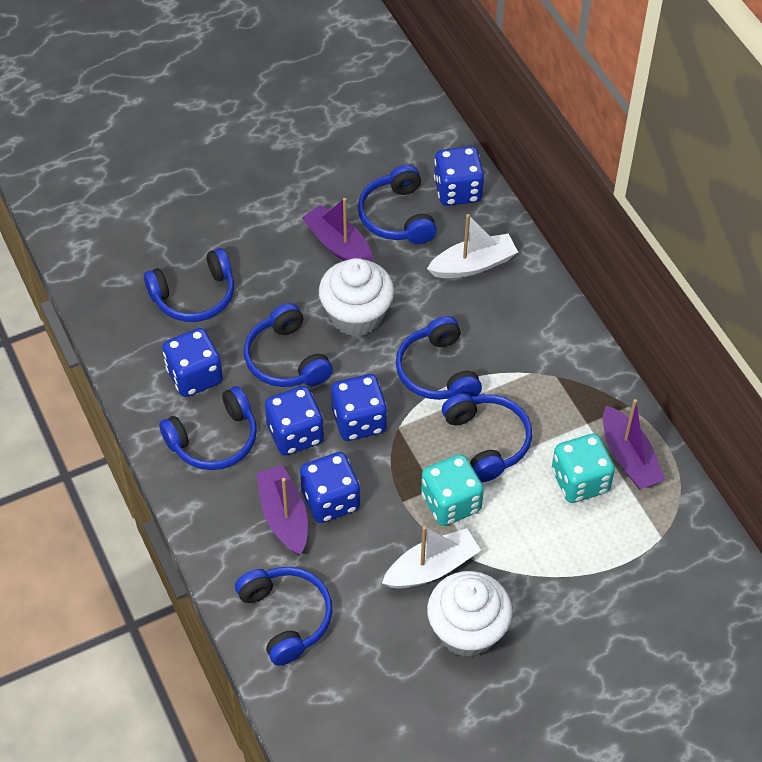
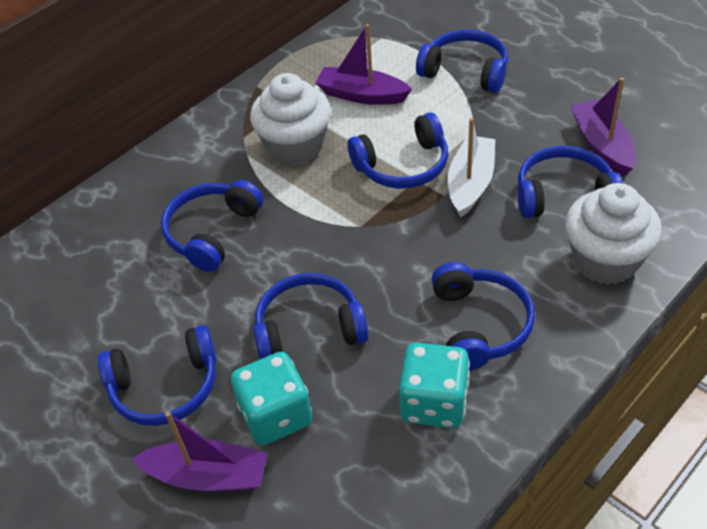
blue dice: 5 -> 0
white boat: 2 -> 1

